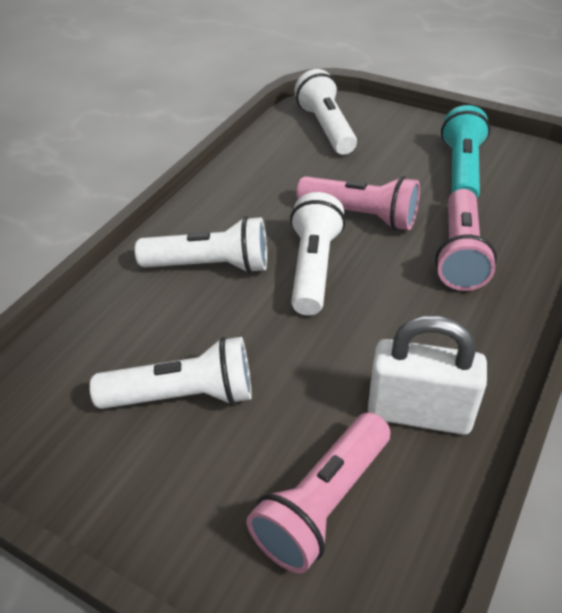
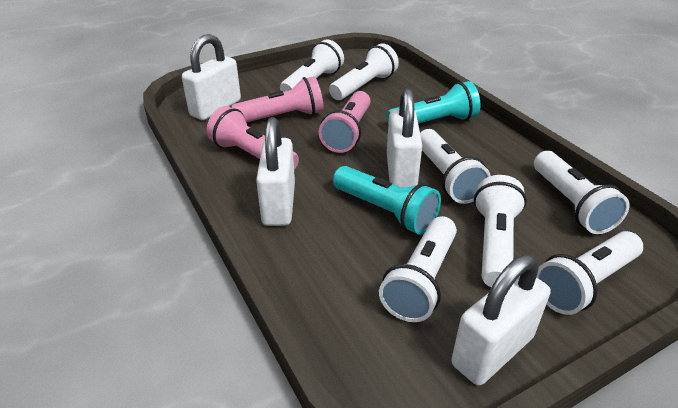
turquoise flashlight: 1 -> 2
white flashlight: 4 -> 7
white padlock: 1 -> 4

